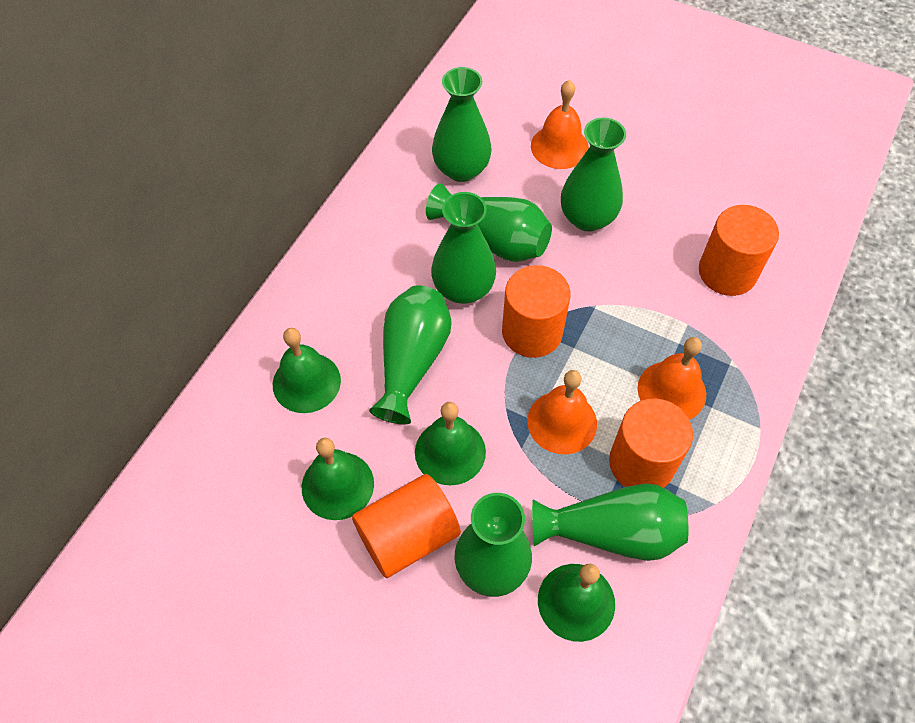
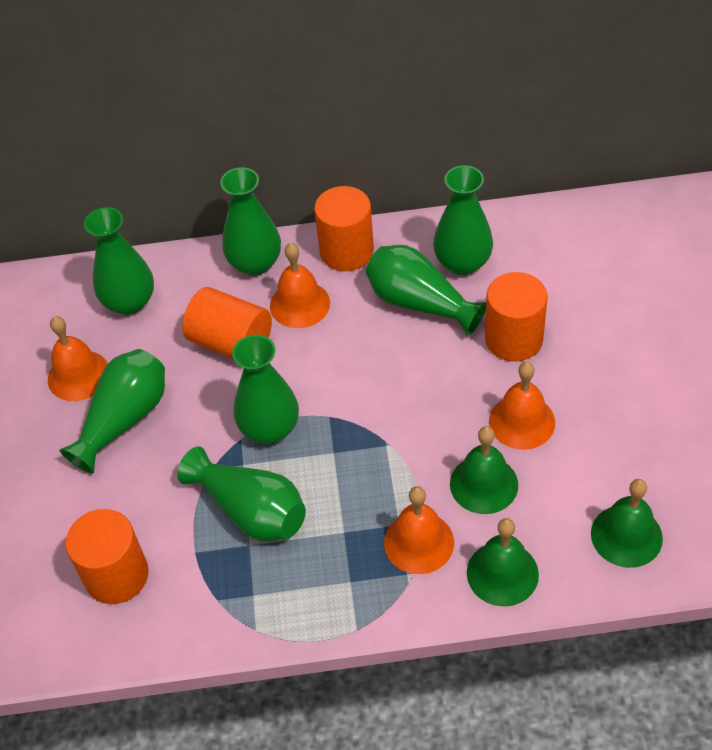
green bell: 4 -> 3
orange bell: 3 -> 4

